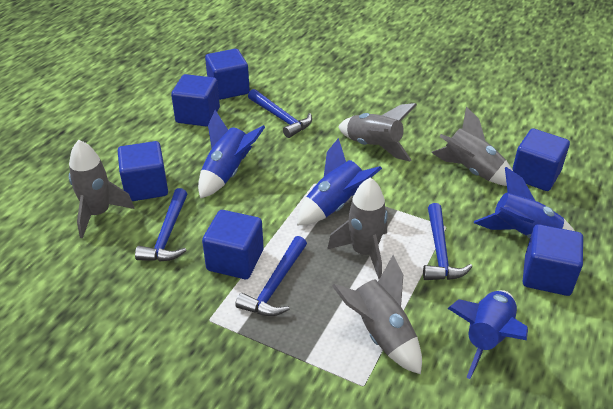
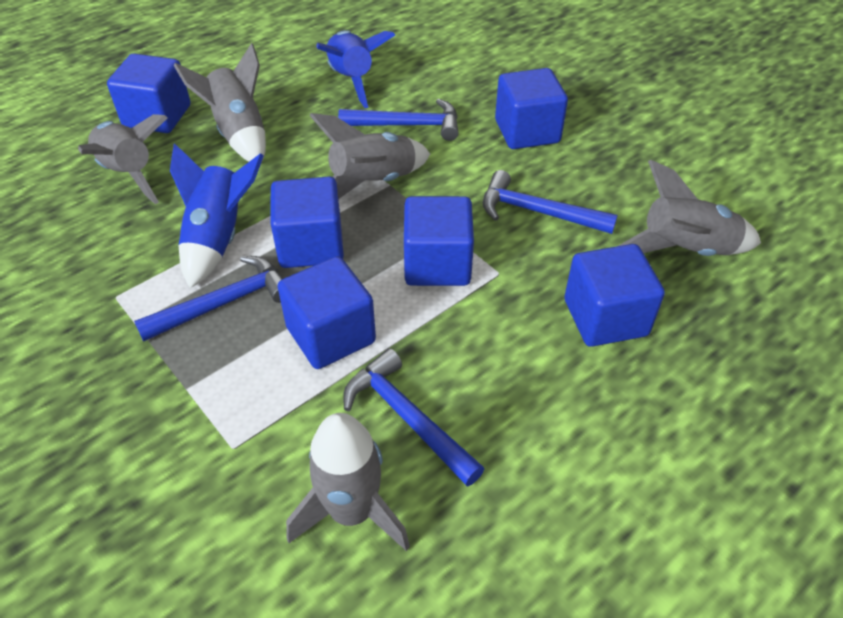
blue rocket: 4 -> 2

